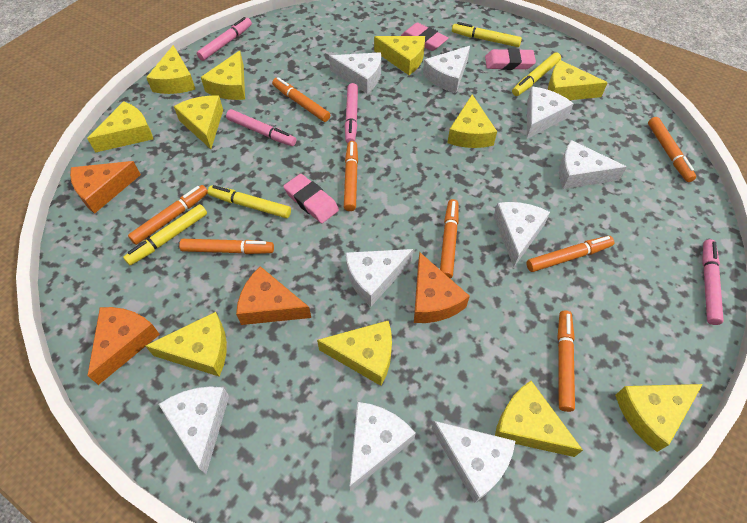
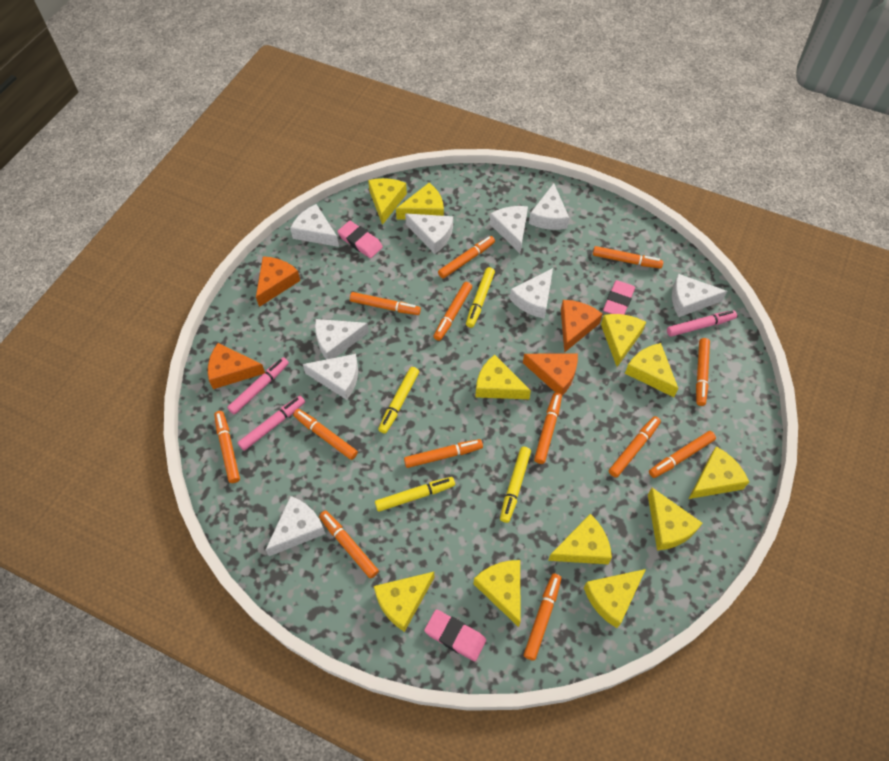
orange marker: 8 -> 13
pink marker: 4 -> 3

